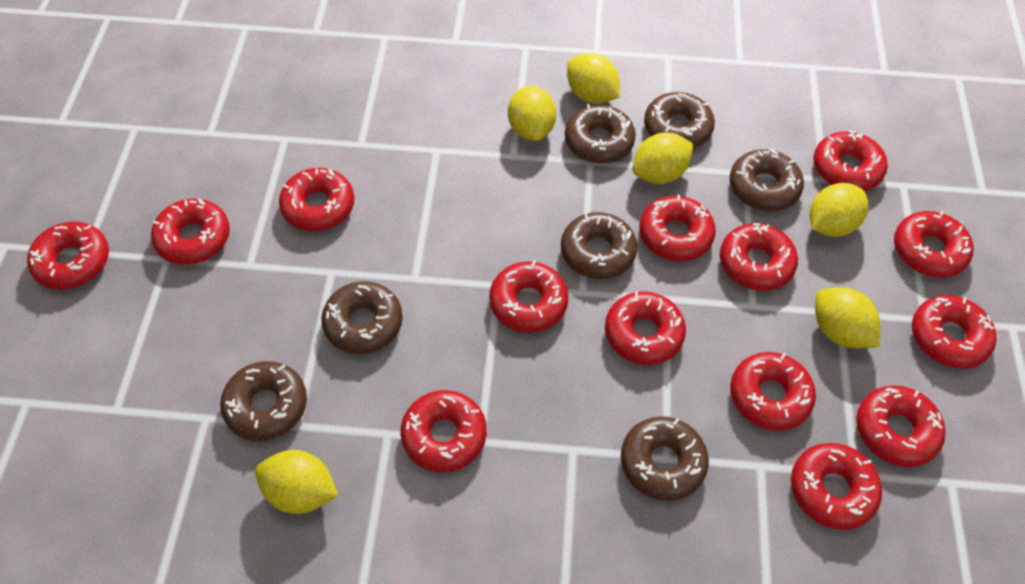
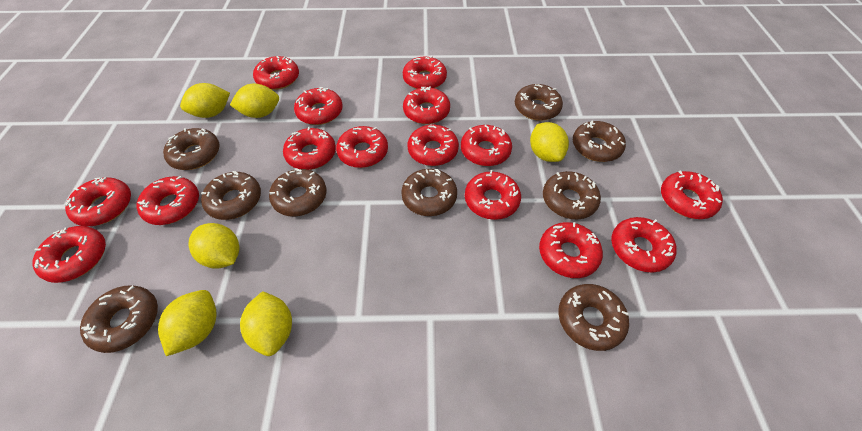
brown donut: 7 -> 9
red donut: 14 -> 15

